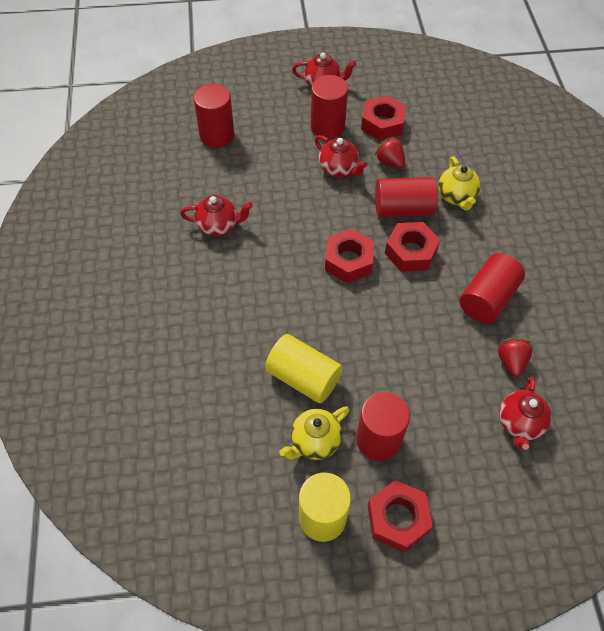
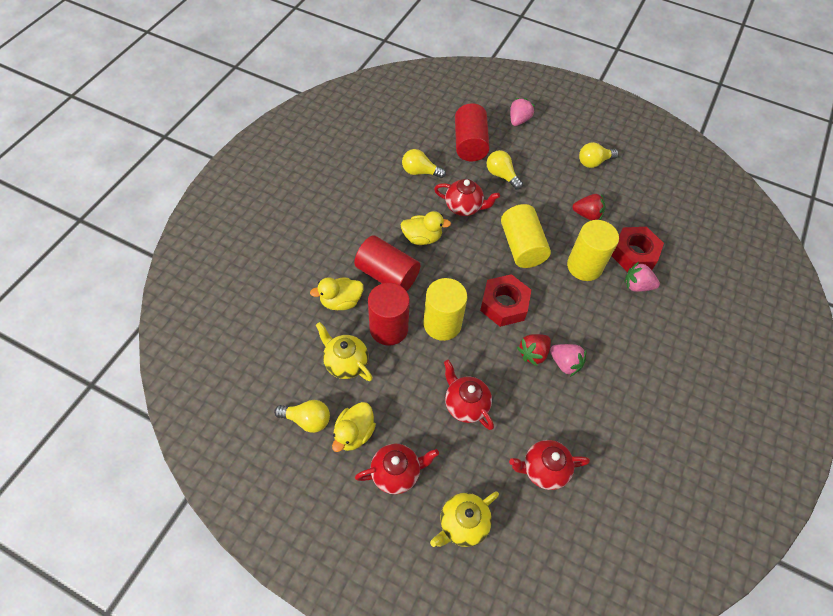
pink strawberry: 0 -> 3
red cylinder: 5 -> 3
red nut: 4 -> 2
yellow cylinder: 2 -> 3
yellow duck: 0 -> 3
yellow light bulb: 0 -> 4

